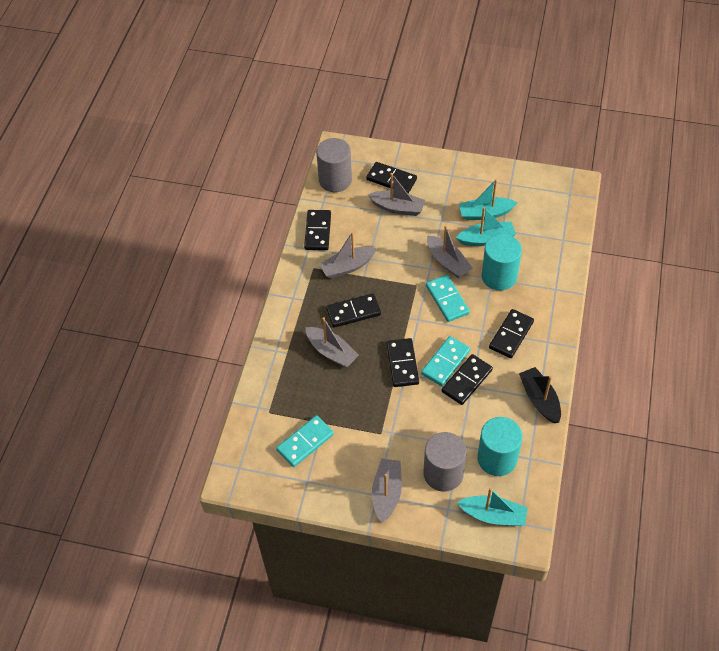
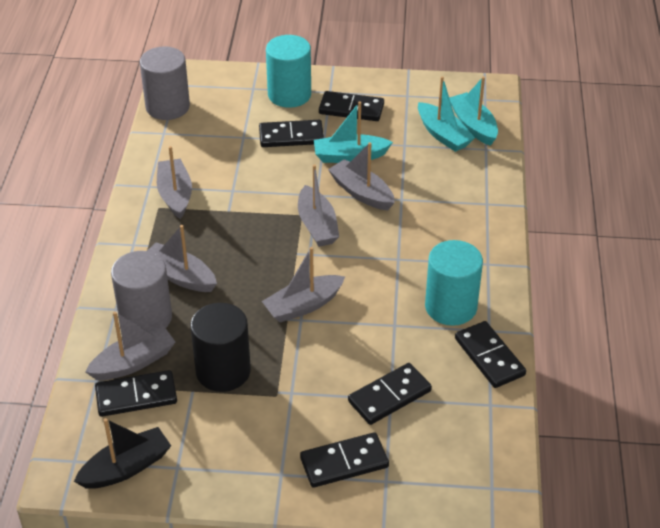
black cylinder: 0 -> 1
grey boat: 5 -> 6
turquoise domino: 3 -> 0

